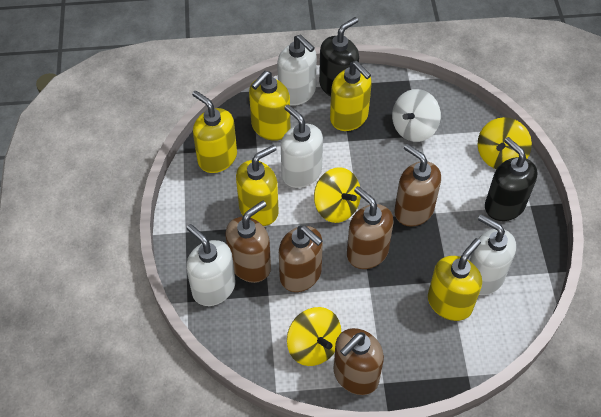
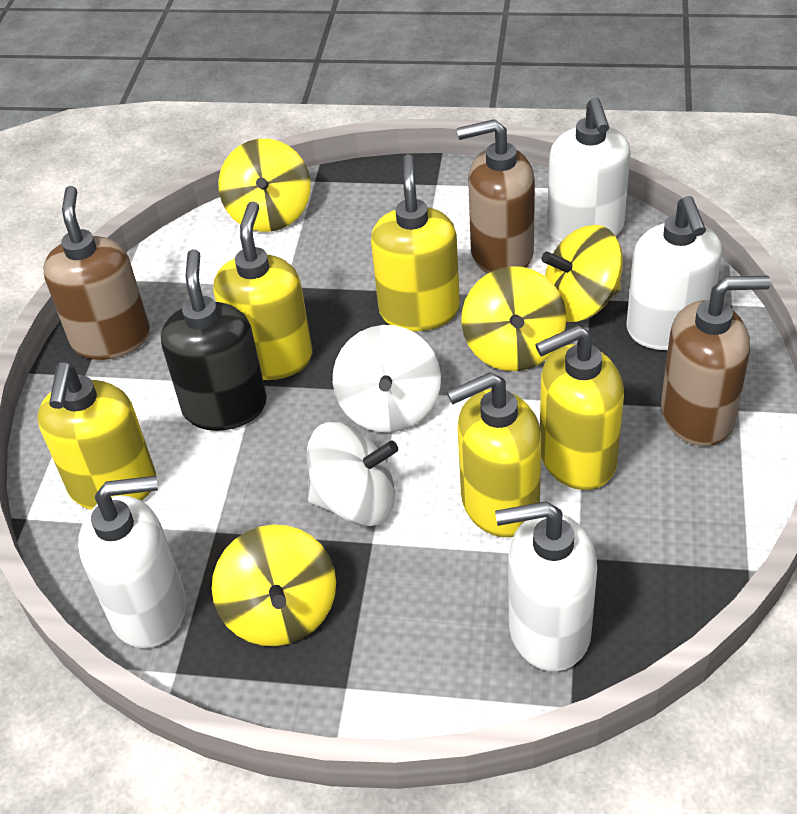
black soap dispenser: 2 -> 1
brown soap dispenser: 5 -> 3
white spinning top: 1 -> 2
yellow spinning top: 3 -> 4

